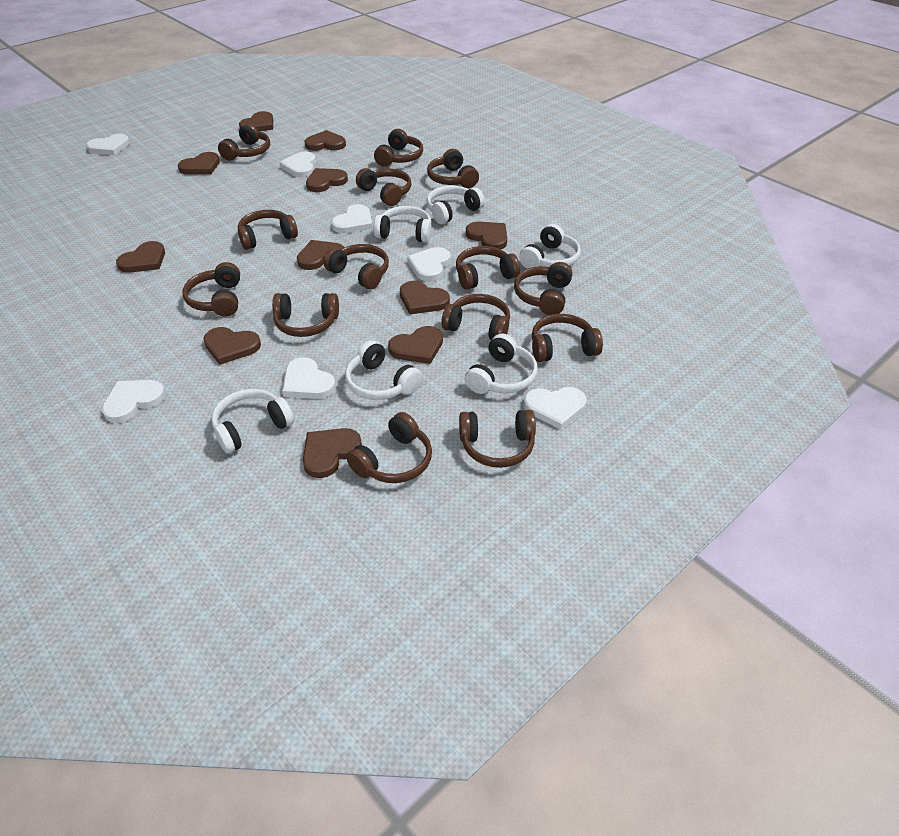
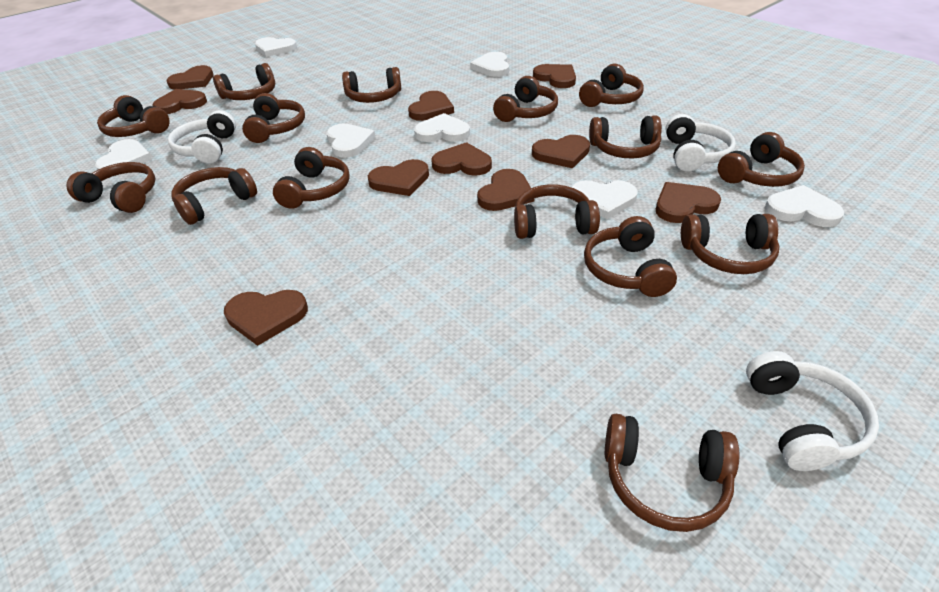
brown headphones: 14 -> 15
brown heart: 11 -> 10
white headphones: 6 -> 3

